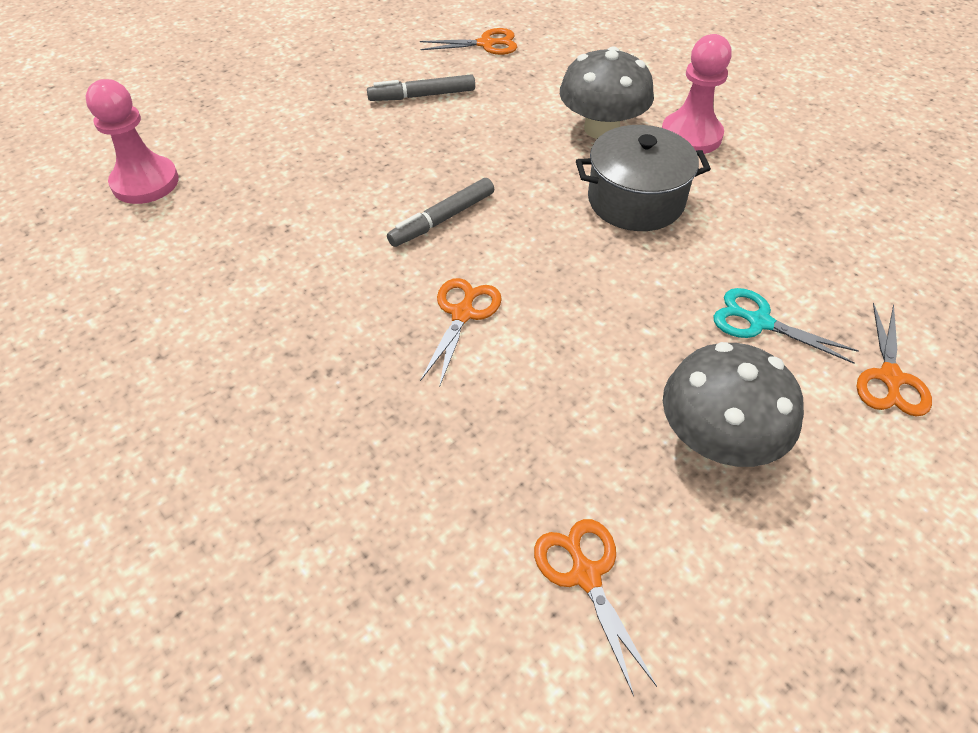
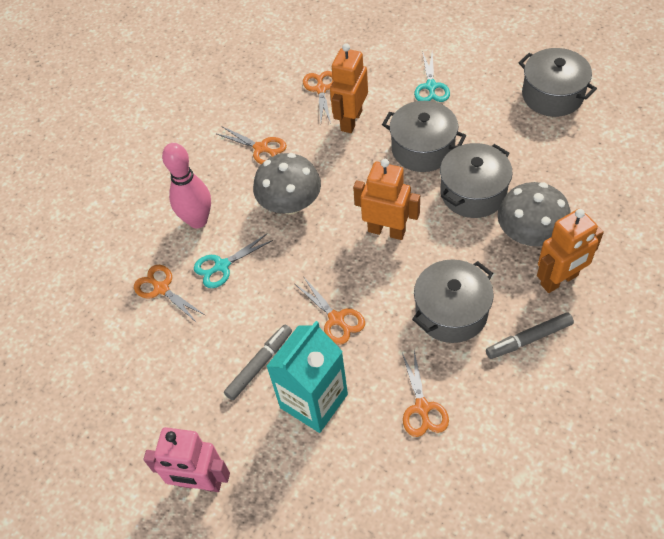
grey pot: 1 -> 4
orange robot: 0 -> 3
orange scissors: 4 -> 5
pink bowling pin: 0 -> 1
pink pawn: 2 -> 0
pink robot: 0 -> 1
turquoise carton: 0 -> 1
turquoise scissors: 1 -> 2

